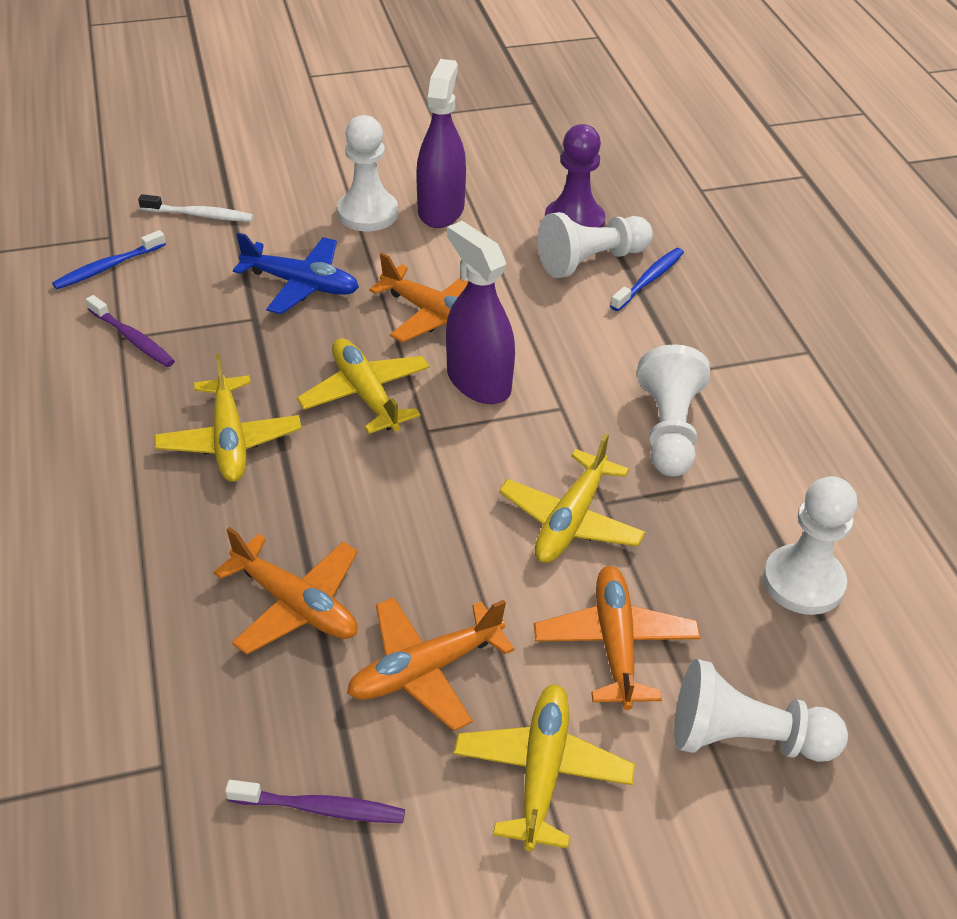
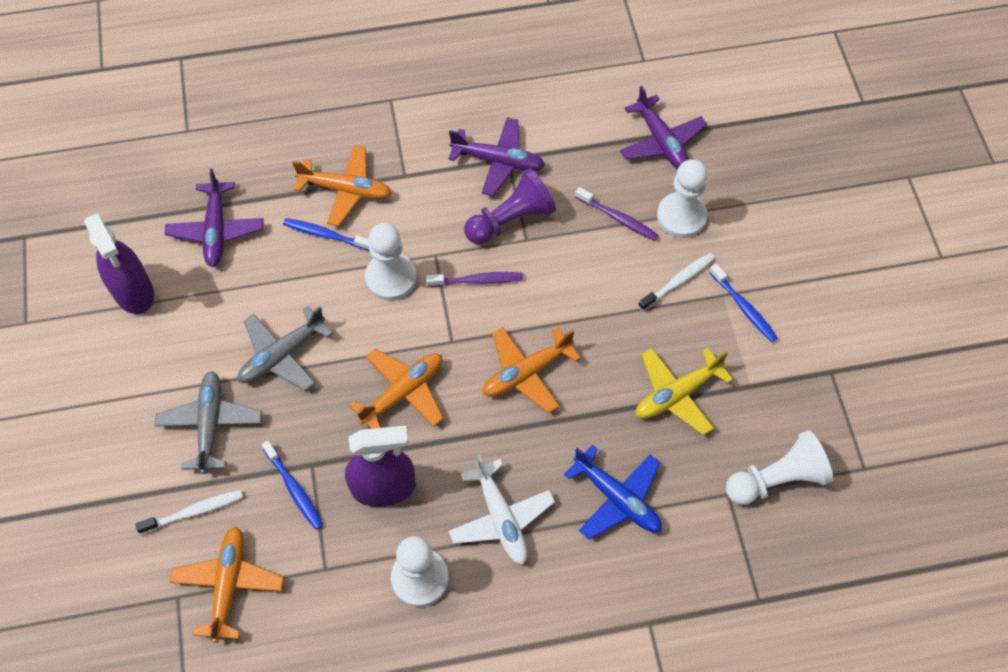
blue toothbrush: 2 -> 3
grey plane: 0 -> 2
purple plane: 0 -> 3
white pawn: 5 -> 4
white plane: 0 -> 1
white toothbrush: 1 -> 2
yellow plane: 4 -> 1

